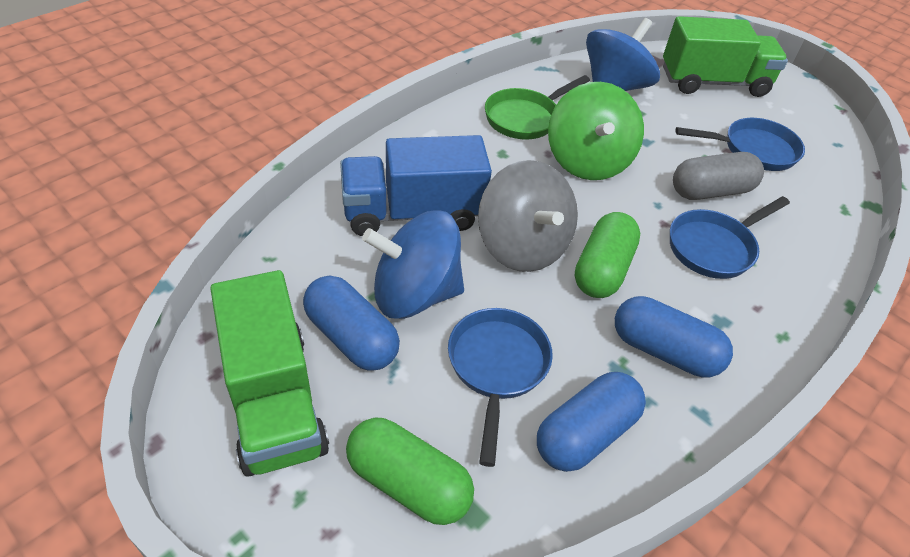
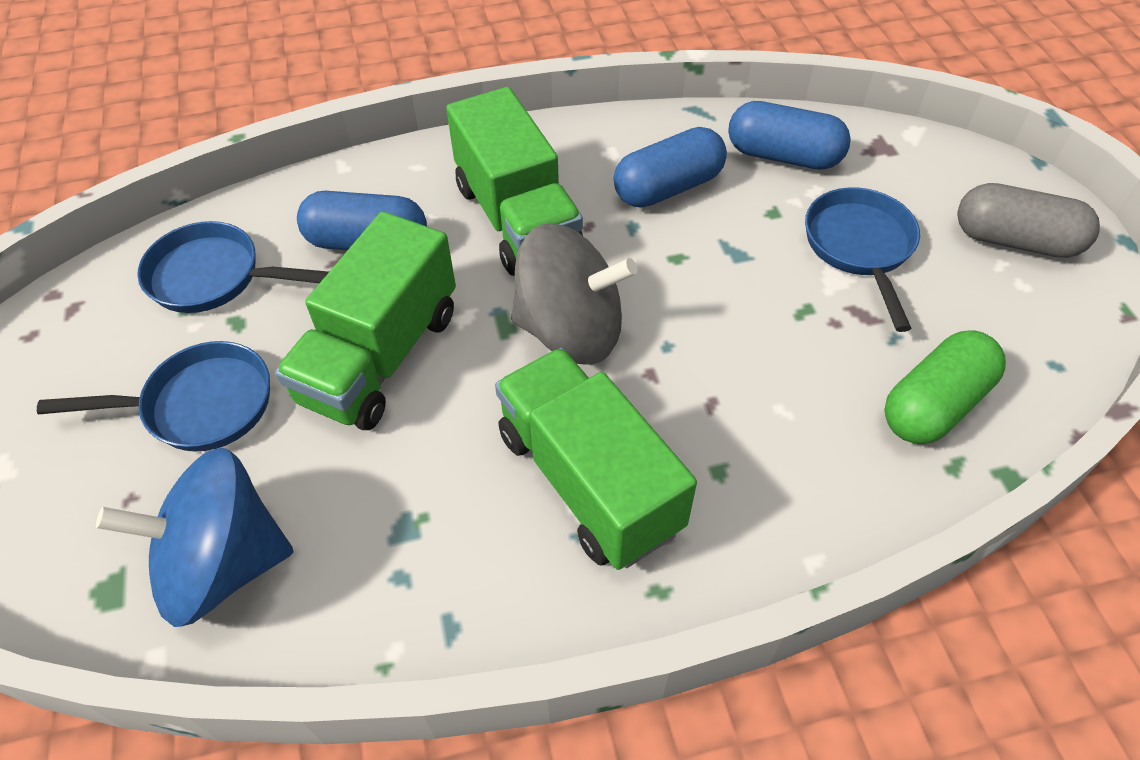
blue spinning top: 2 -> 1
blue truck: 1 -> 0
green capsule: 2 -> 1
green pan: 1 -> 0
green spinning top: 1 -> 0
green truck: 2 -> 3

